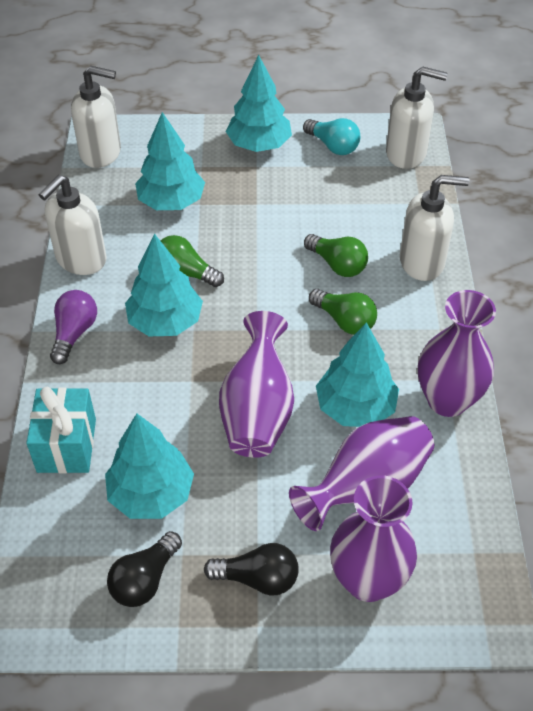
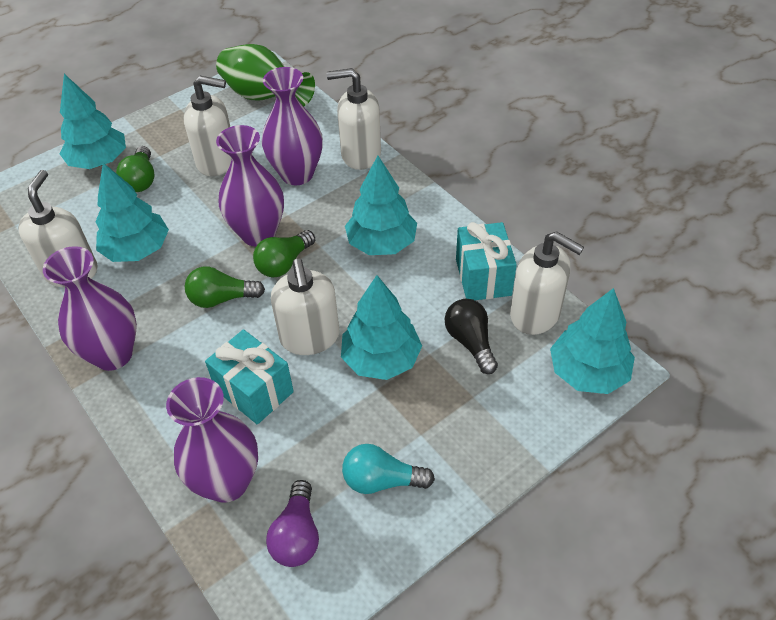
black light bulb: 2 -> 1
green vase: 0 -> 1
turquoise gift: 1 -> 2
white soap dispenser: 4 -> 5

